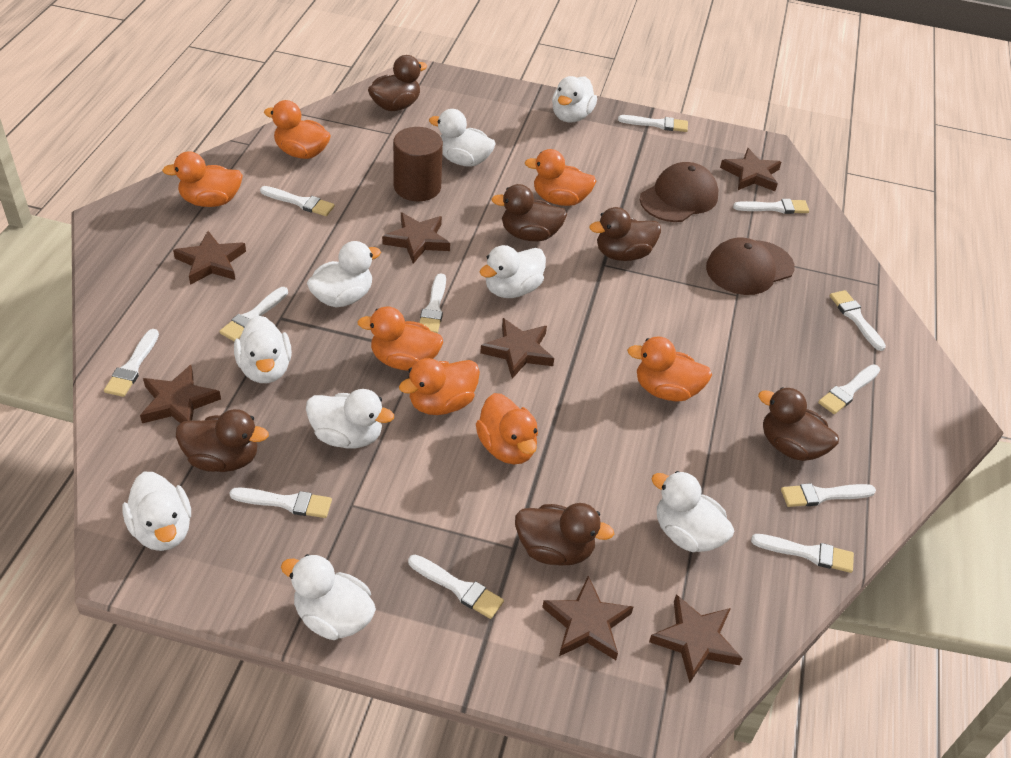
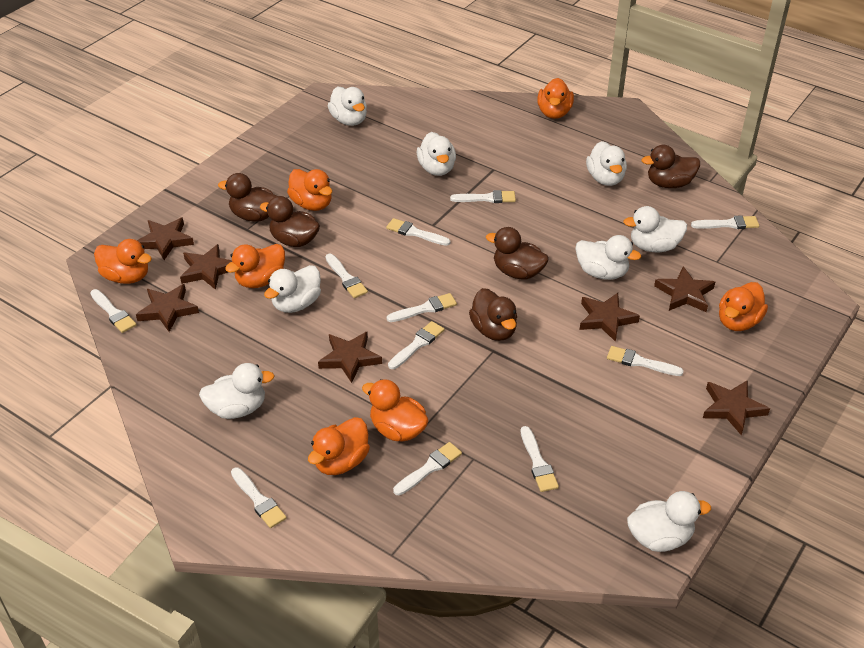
brown cap: 2 -> 0
brown cylinder: 1 -> 0
brown duck: 6 -> 5
white brush: 12 -> 11
white duck: 9 -> 8

